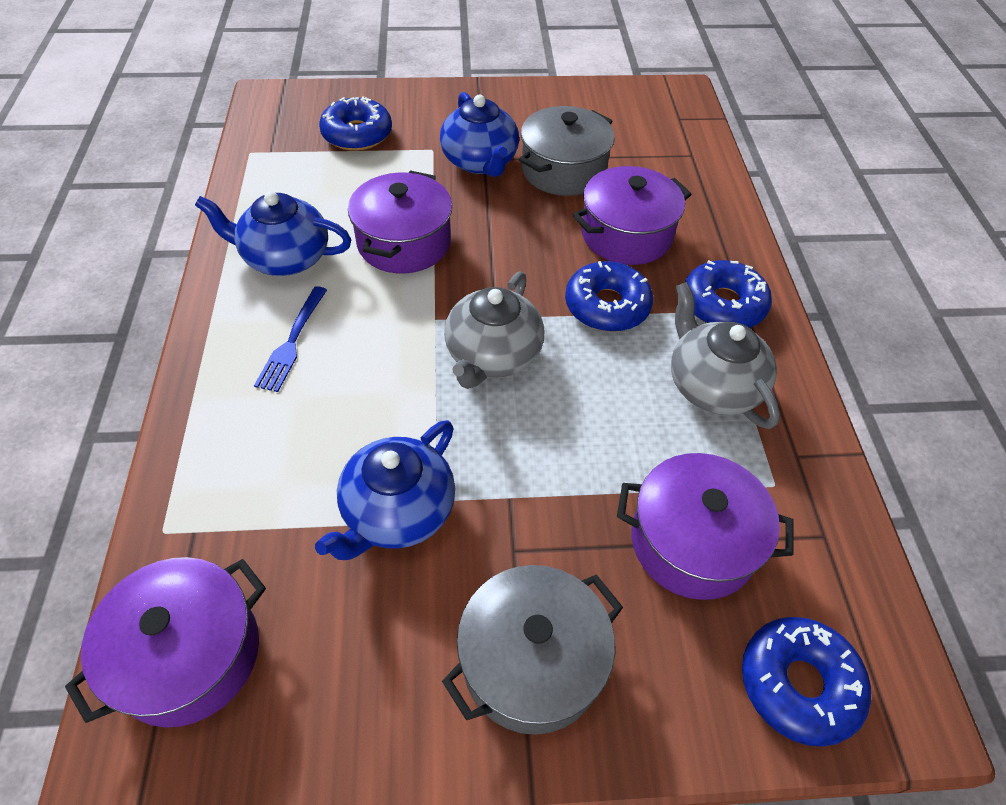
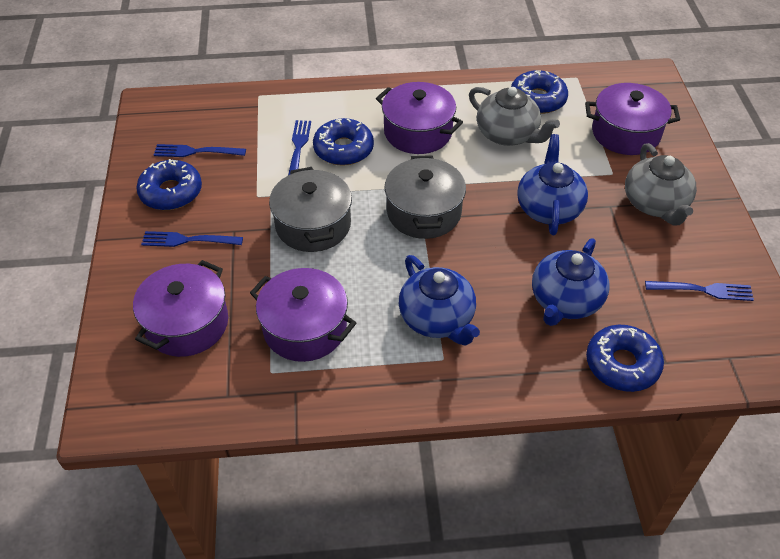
blue fork: 1 -> 4

